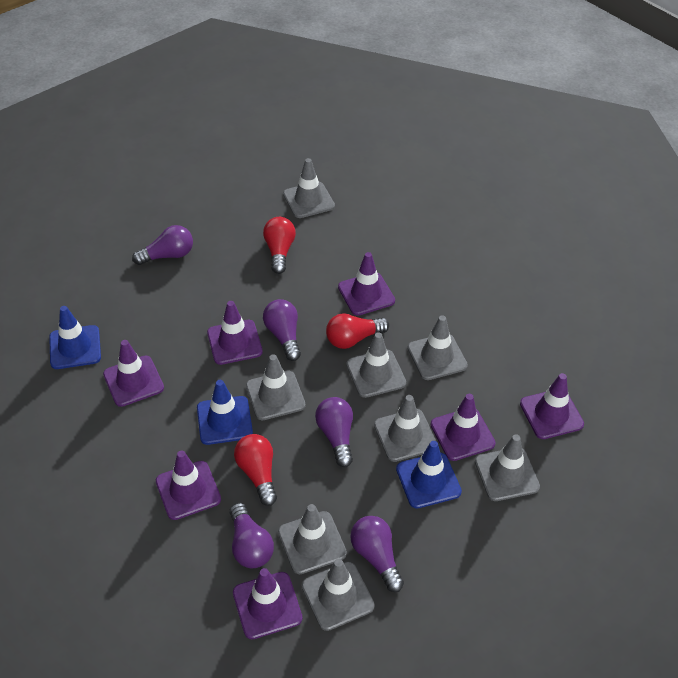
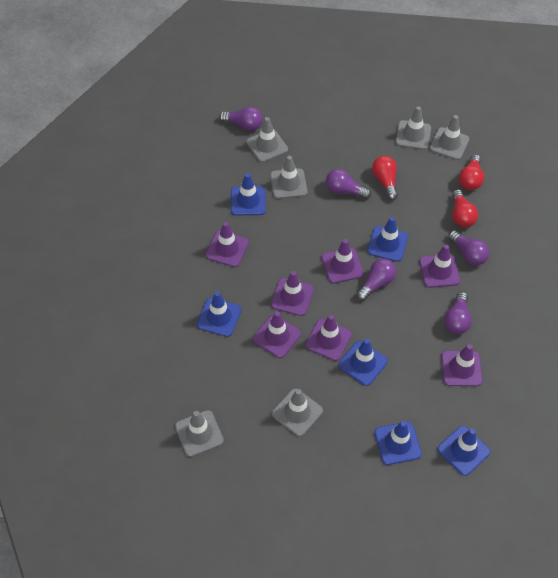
blue traffic cone: 3 -> 6
grey traffic cone: 8 -> 6

